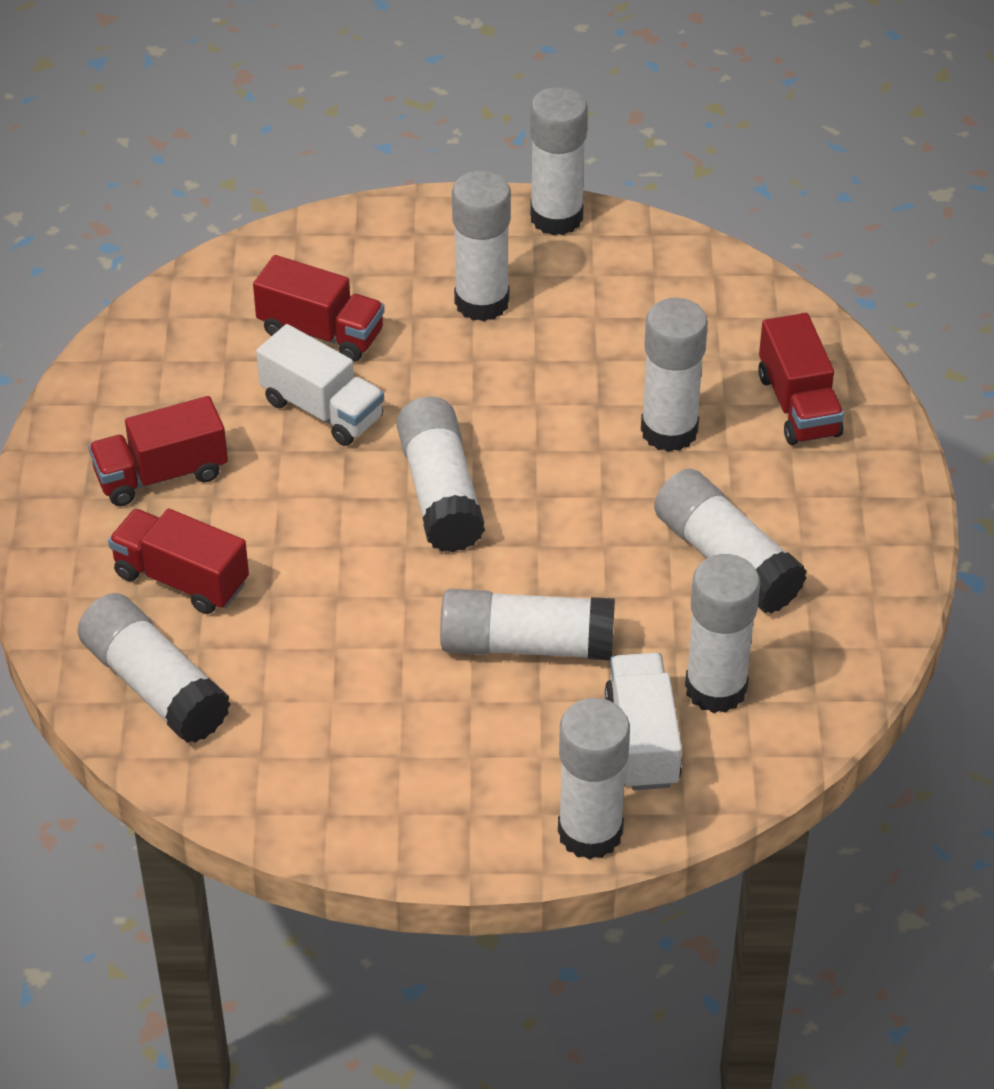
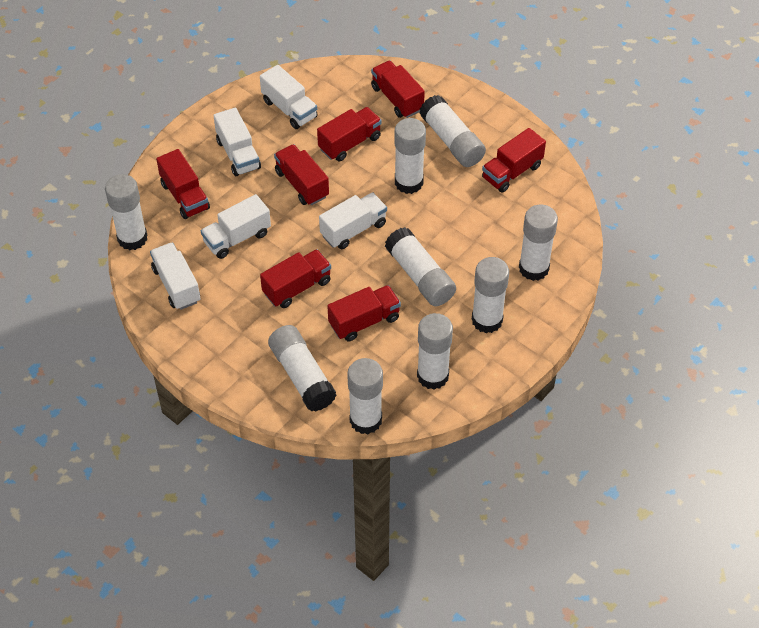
red truck: 4 -> 7
white truck: 2 -> 5

